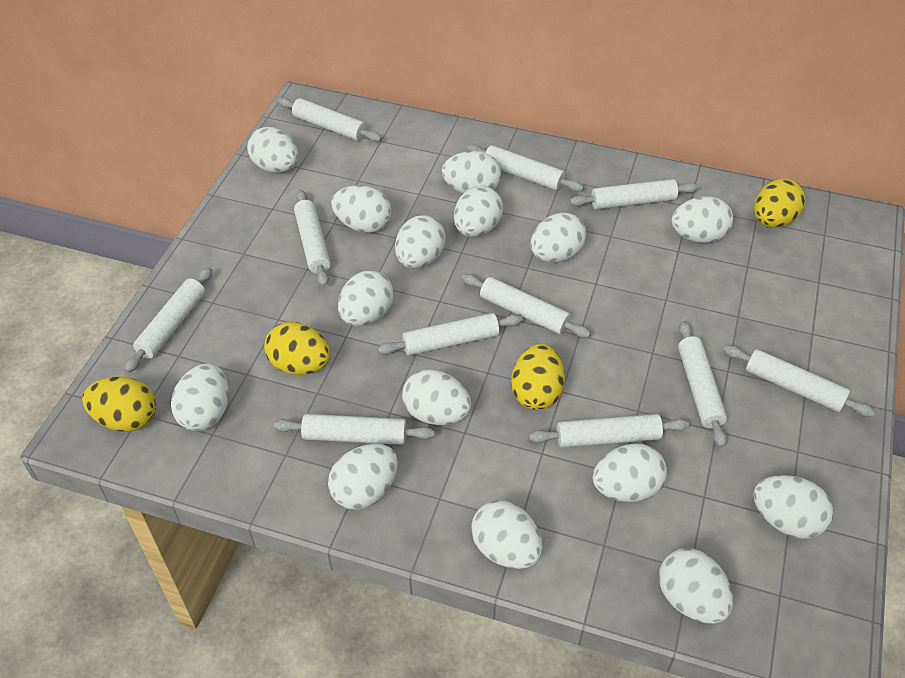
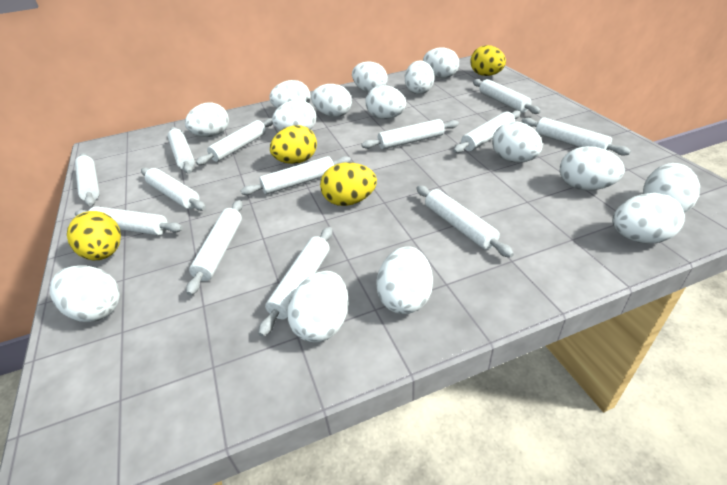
white rolling pin: 11 -> 13

